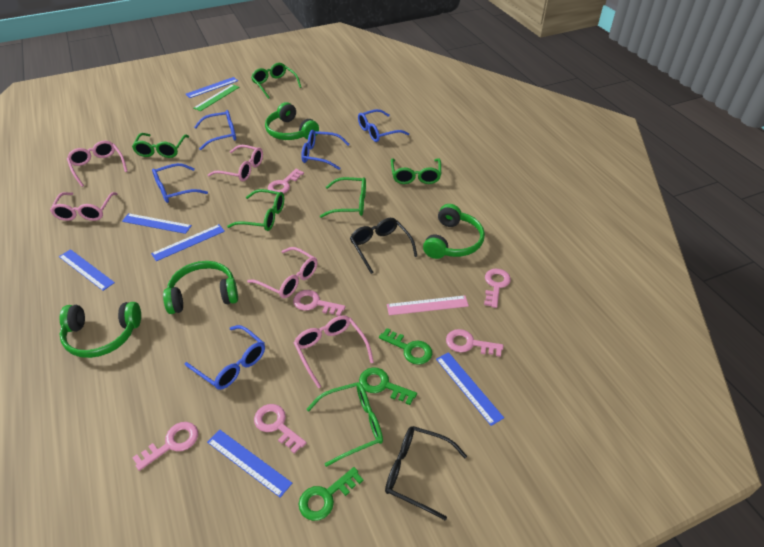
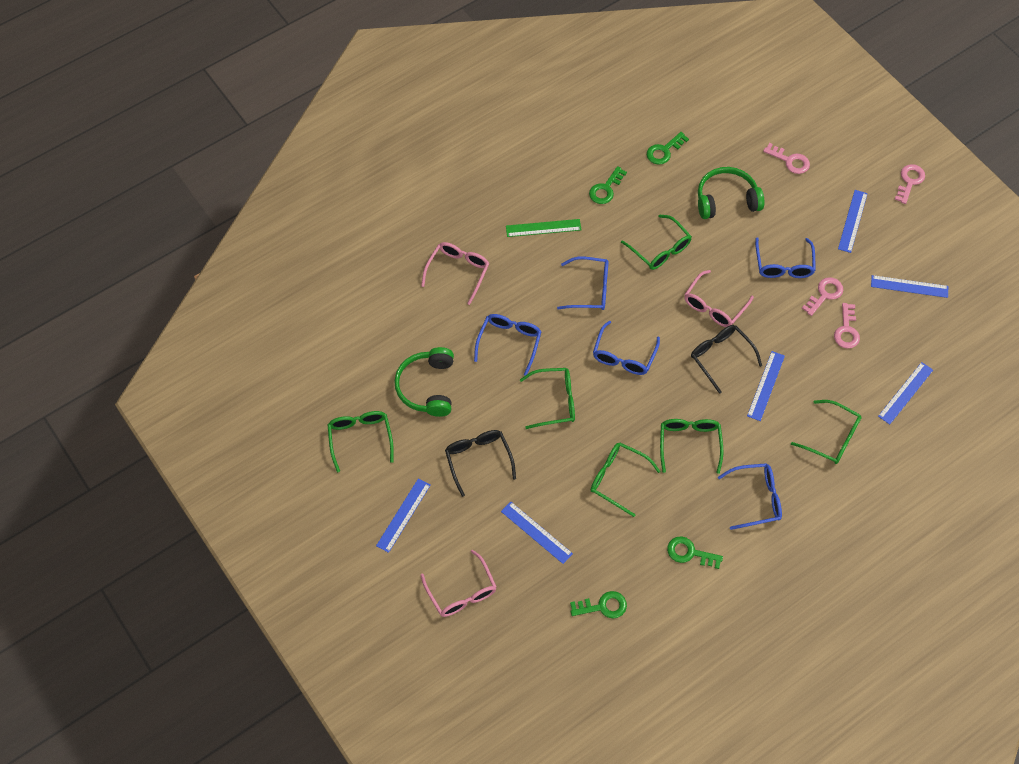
green headphones: 4 -> 2
green key: 3 -> 4
pink glasses: 5 -> 3
pink key: 6 -> 4
pink ruler: 1 -> 0

